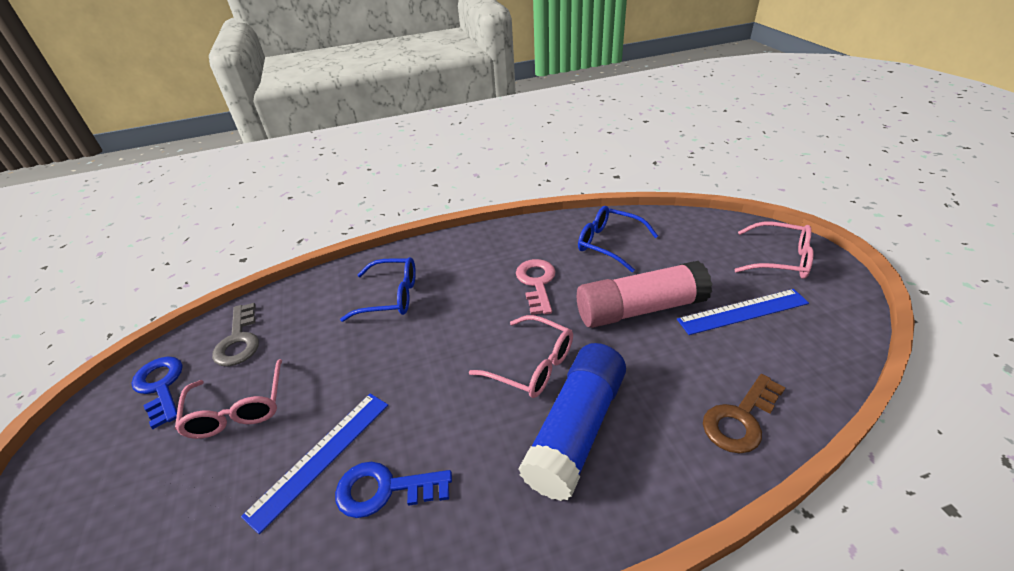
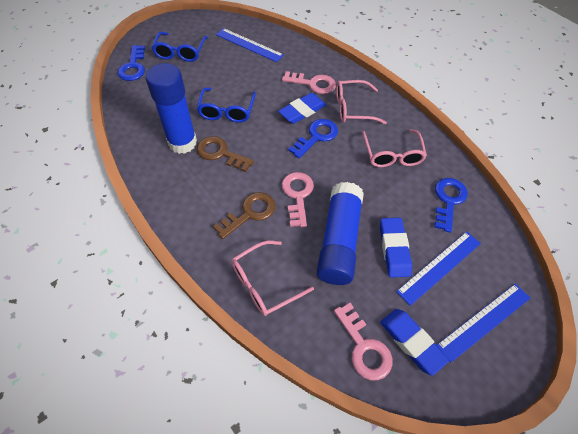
blue eraser: 0 -> 3
blue glue stick: 1 -> 2
blue key: 2 -> 3
blue ruler: 2 -> 3
brown key: 1 -> 2
grey key: 1 -> 0
pink glue stick: 1 -> 0
pink key: 1 -> 3

